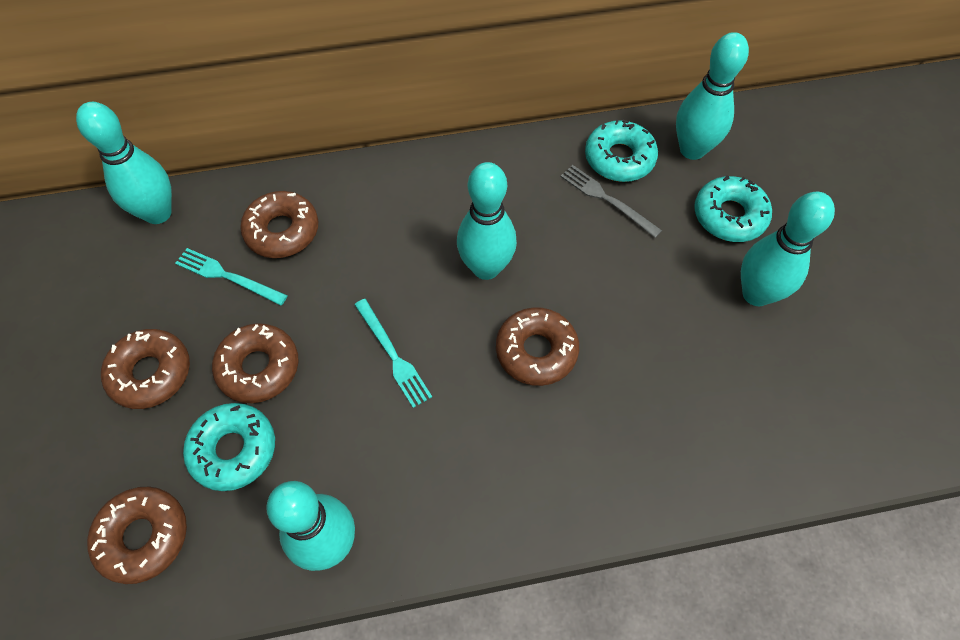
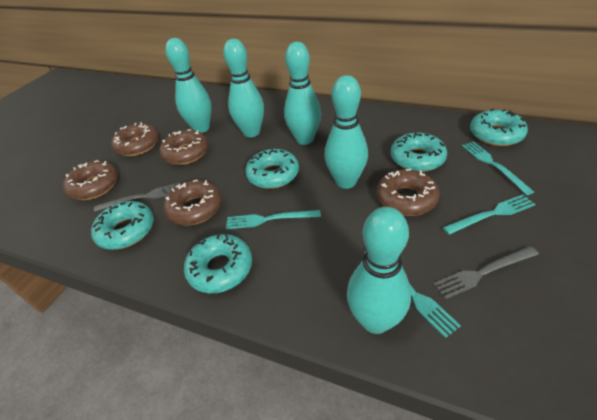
grey fork: 1 -> 2
turquoise donut: 3 -> 5
turquoise fork: 2 -> 4

